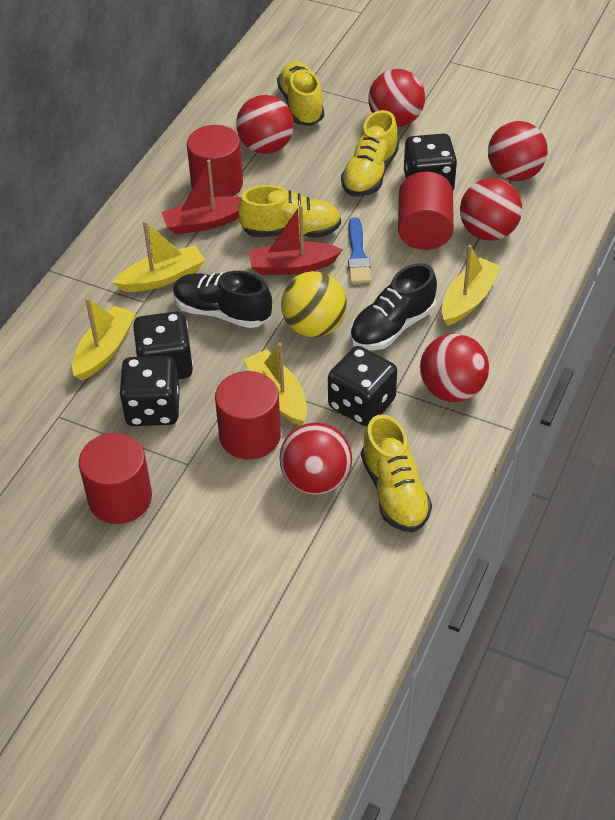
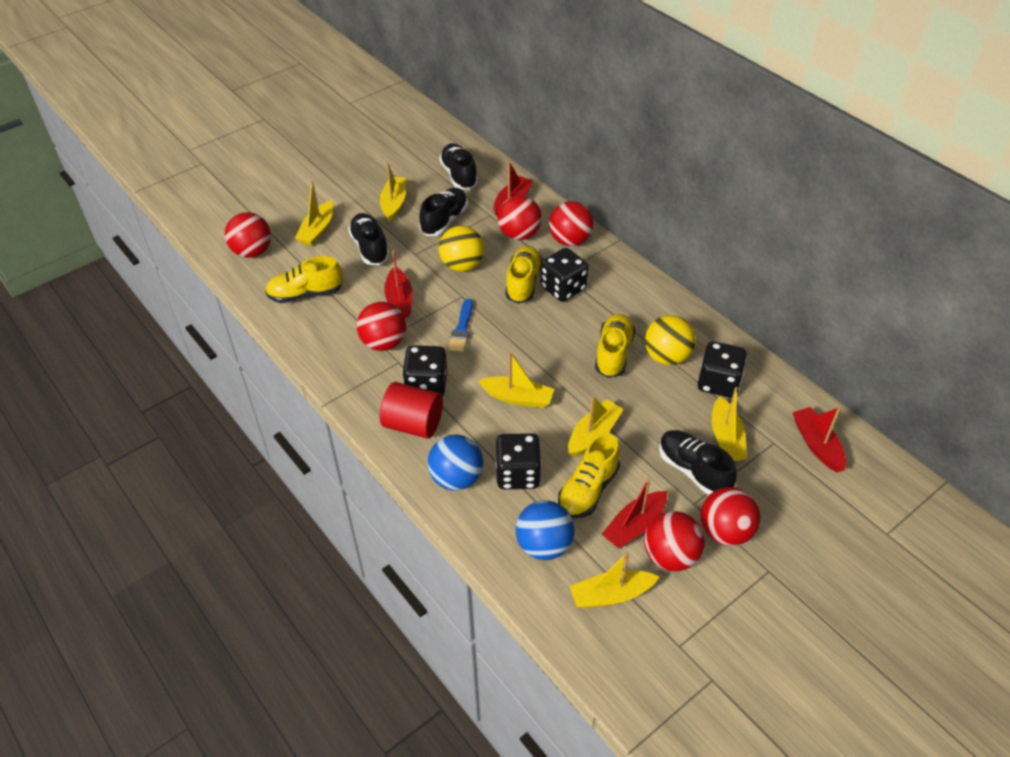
black shoe: 2 -> 4
blue ball: 0 -> 2
red boat: 2 -> 4
red cylinder: 4 -> 1
yellow ball: 1 -> 2
yellow boat: 4 -> 6

